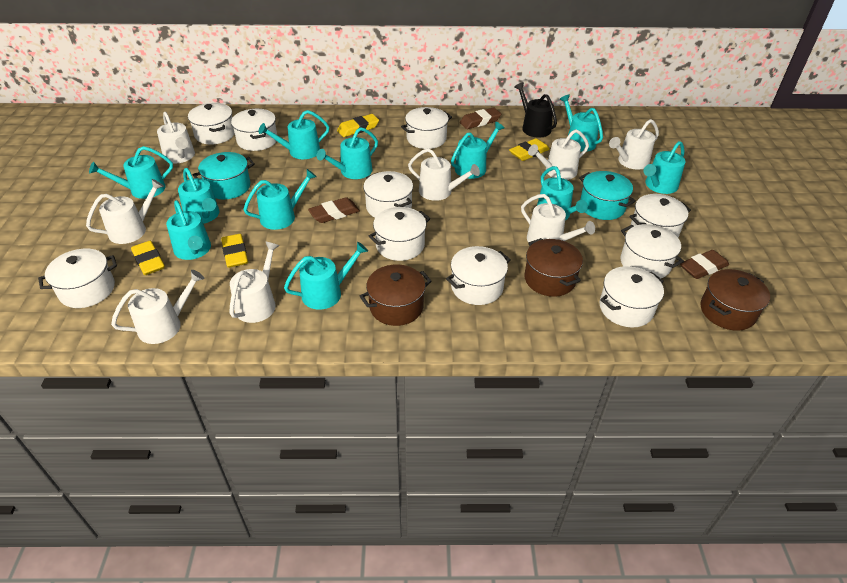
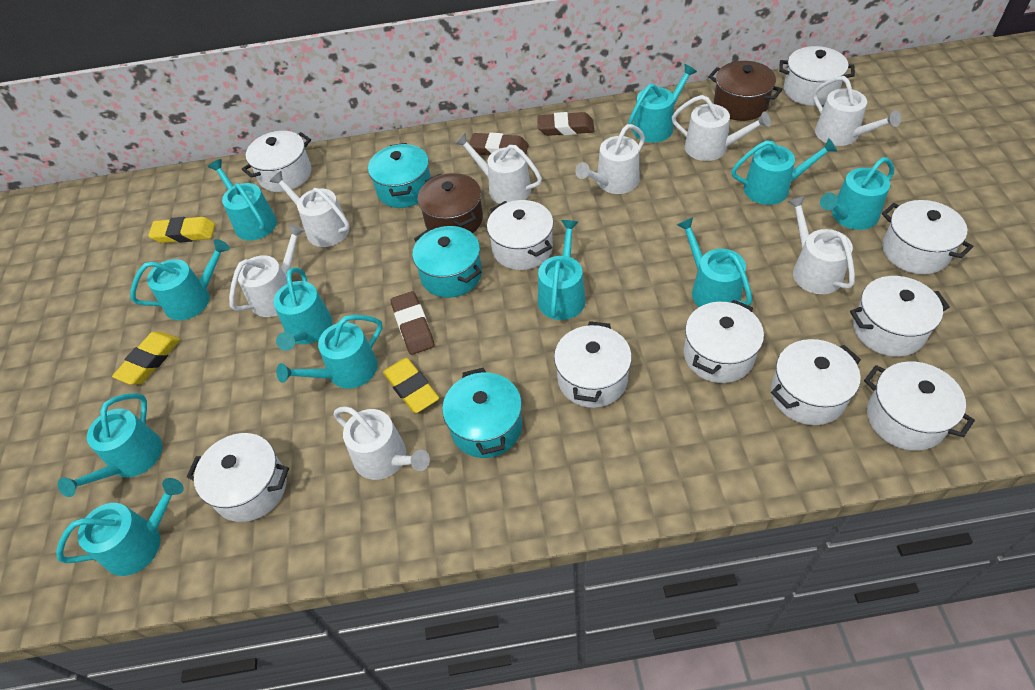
black watering can: 1 -> 0
brown pot: 3 -> 2
turquoise pot: 2 -> 3
yellow eraser: 4 -> 3

